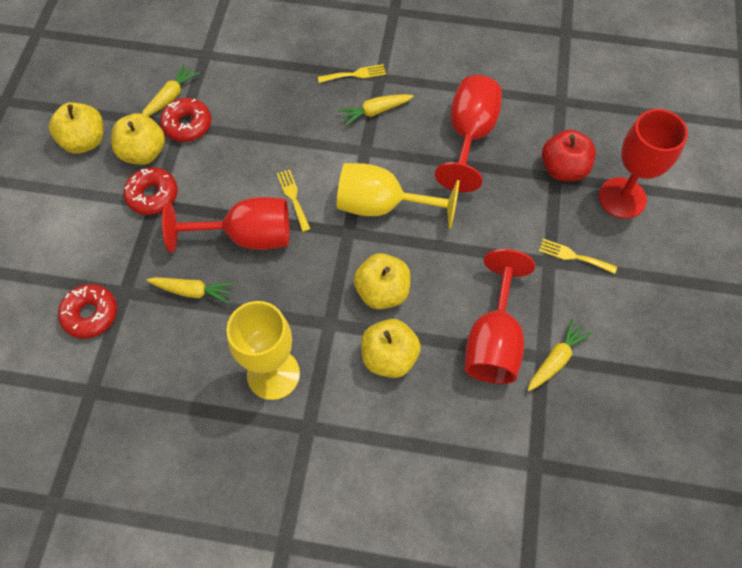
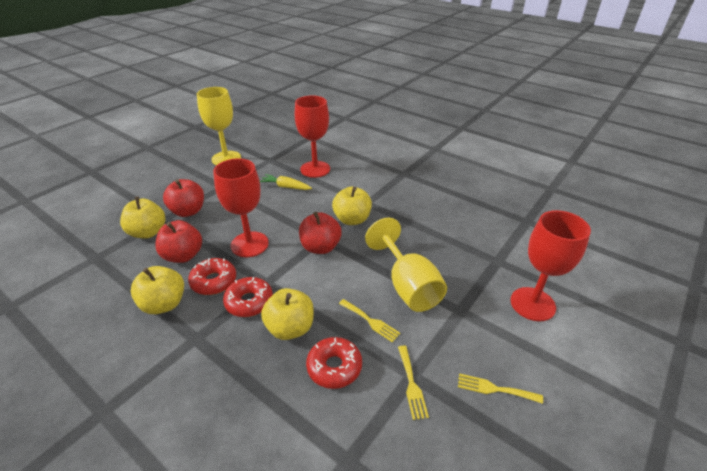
red apple: 1 -> 3
red goblet: 4 -> 3
yellow carrot: 4 -> 1

